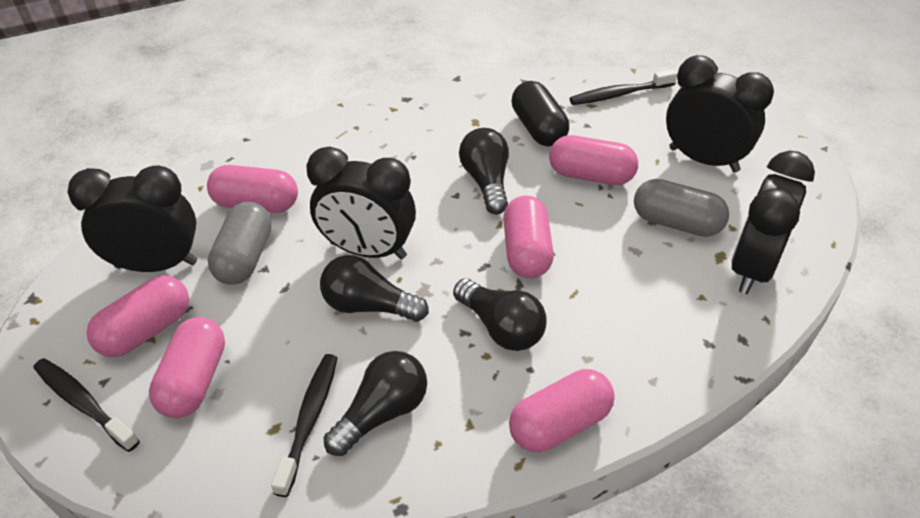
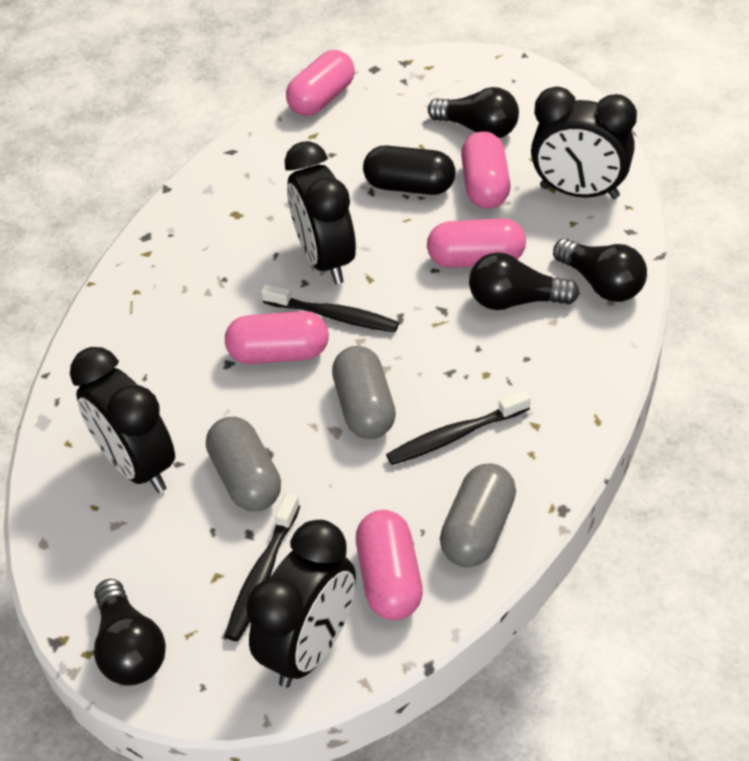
grey capsule: 2 -> 3
pink capsule: 6 -> 5

